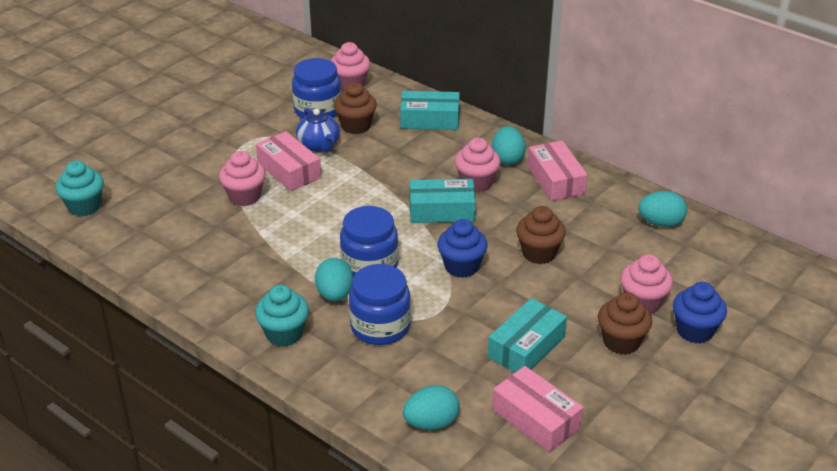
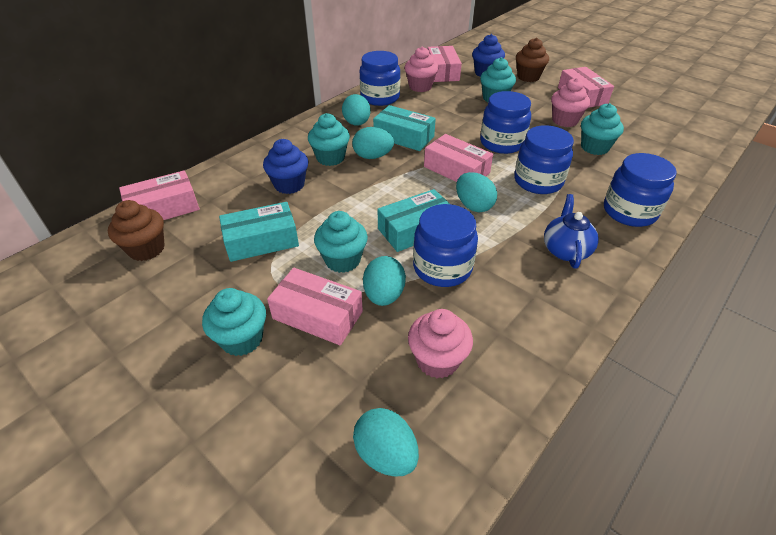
blue jar: 3 -> 5
brown cupcake: 3 -> 2
pink box: 3 -> 5
pink cupcake: 4 -> 3
turquoise cupcake: 2 -> 5
turquoise egg: 4 -> 5

